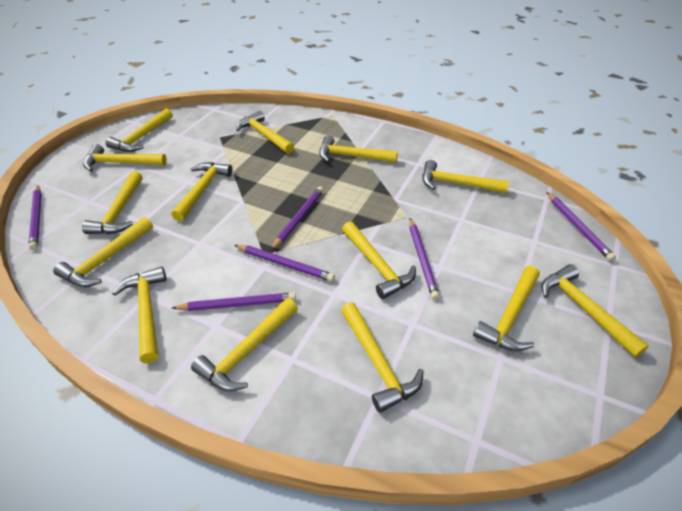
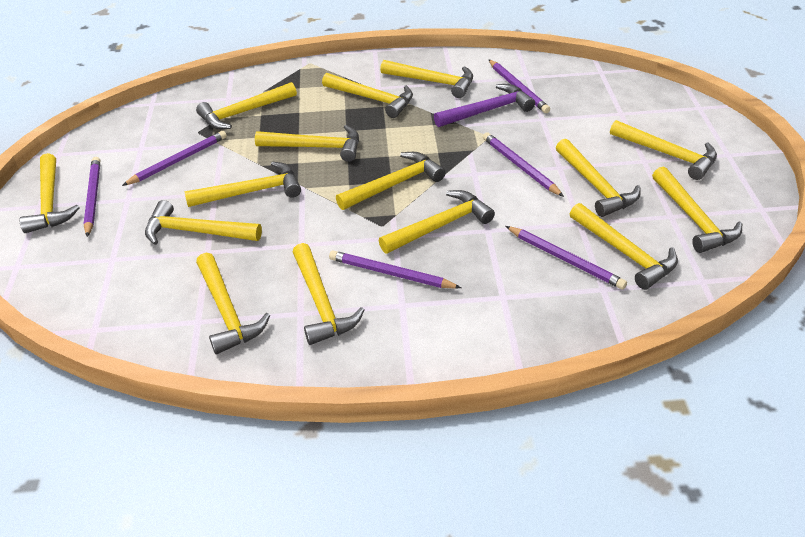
purple hammer: 0 -> 1
yellow hammer: 14 -> 15

